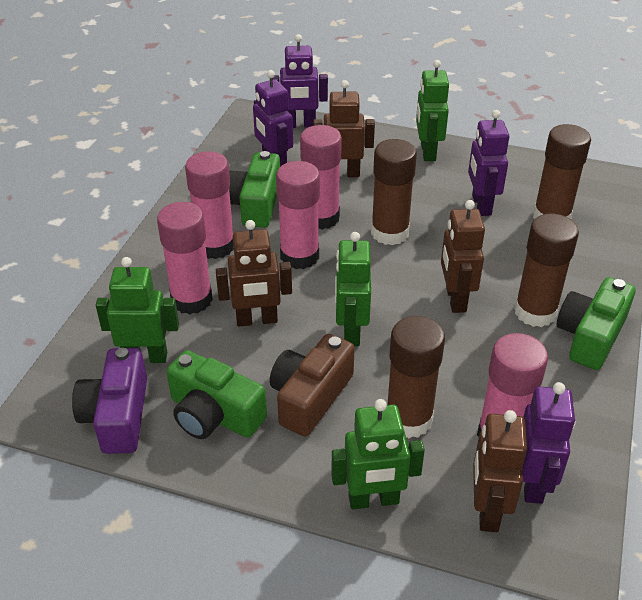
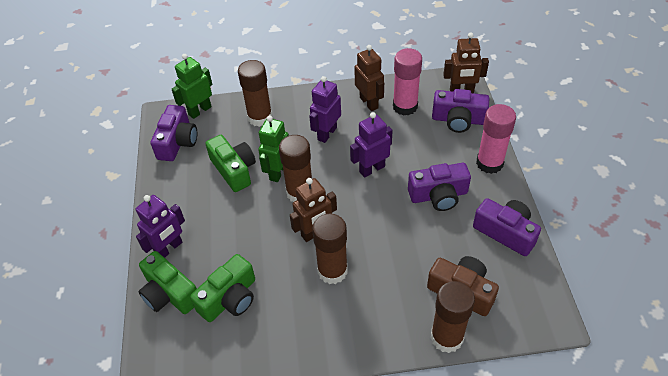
brown robot: 4 -> 3
green robot: 4 -> 2
pink glue stick: 5 -> 2
purple camera: 1 -> 4
purple robot: 4 -> 3

